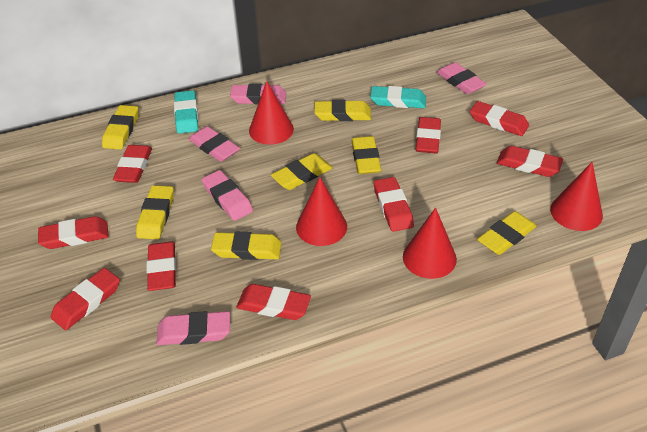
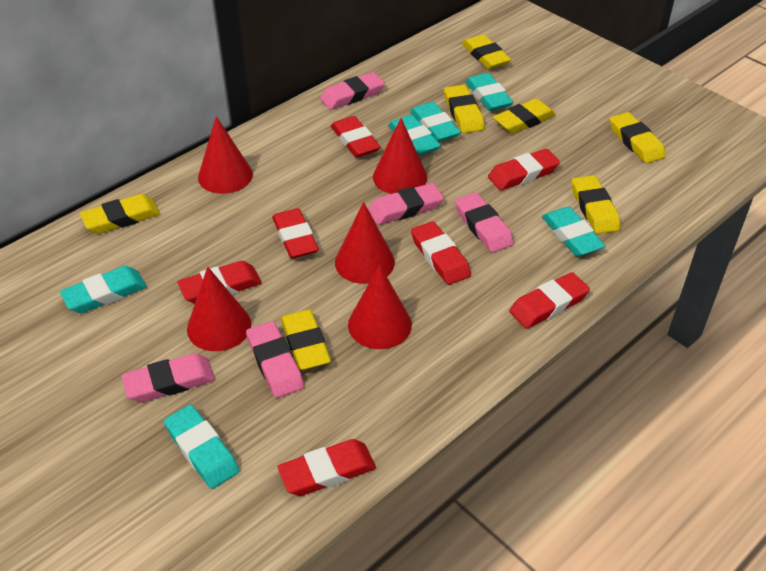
red cone: 4 -> 5
red eraser: 9 -> 7
turquoise eraser: 2 -> 6

